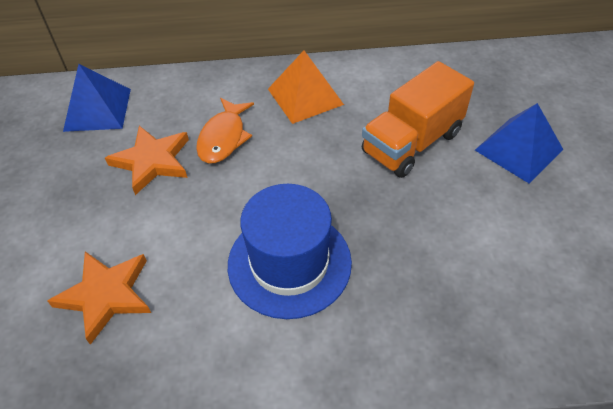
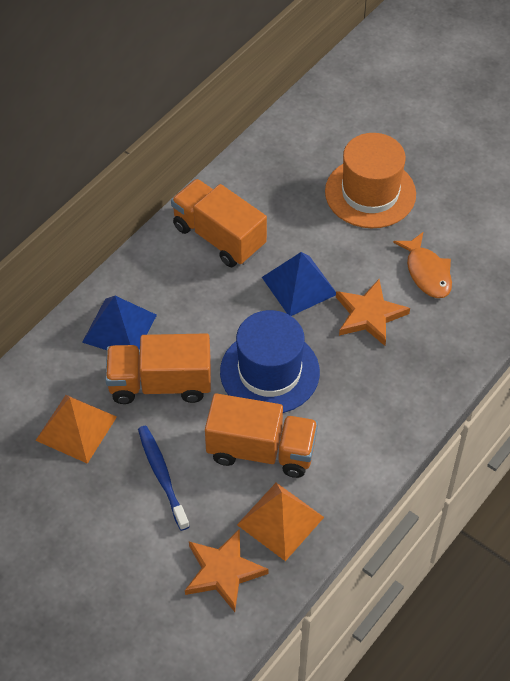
blue toothbrush: 0 -> 1
orange hat: 0 -> 1
orange pyramid: 1 -> 2
orange truck: 1 -> 3

